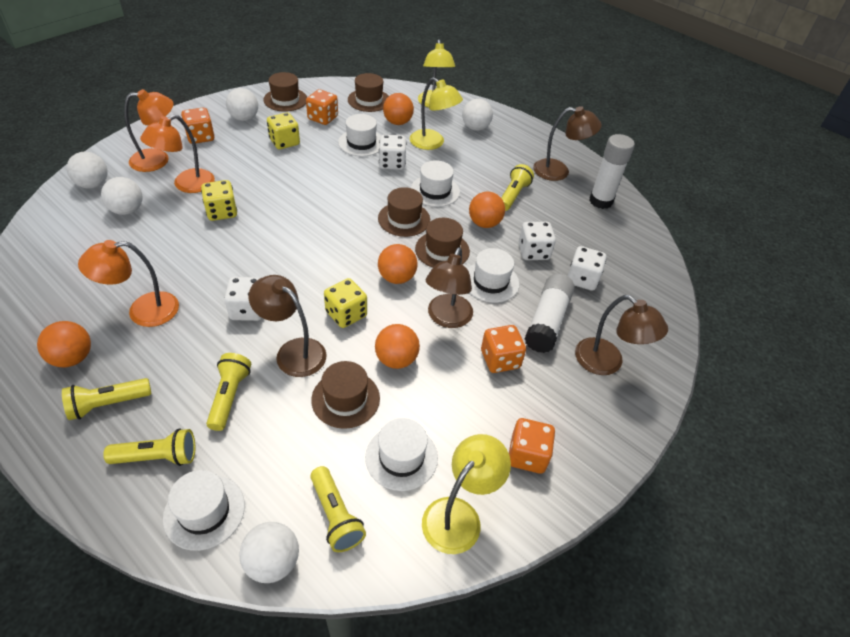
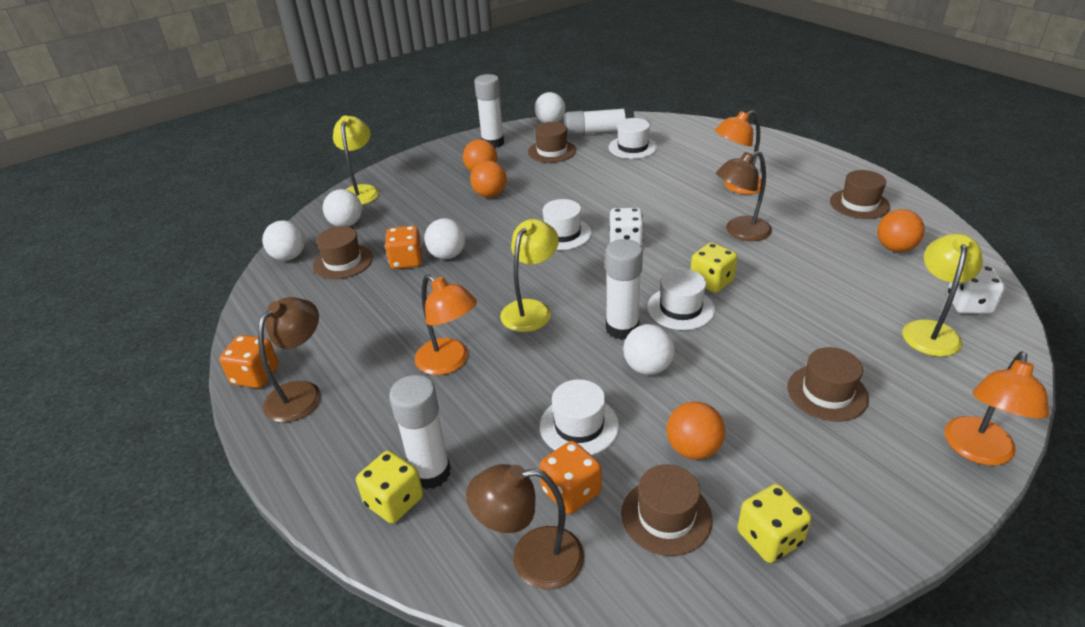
brown lamp: 4 -> 3
orange ball: 5 -> 4
orange dice: 4 -> 3
white dice: 4 -> 2
white glue stick: 2 -> 4
white hat: 5 -> 4
yellow flashlight: 5 -> 0

